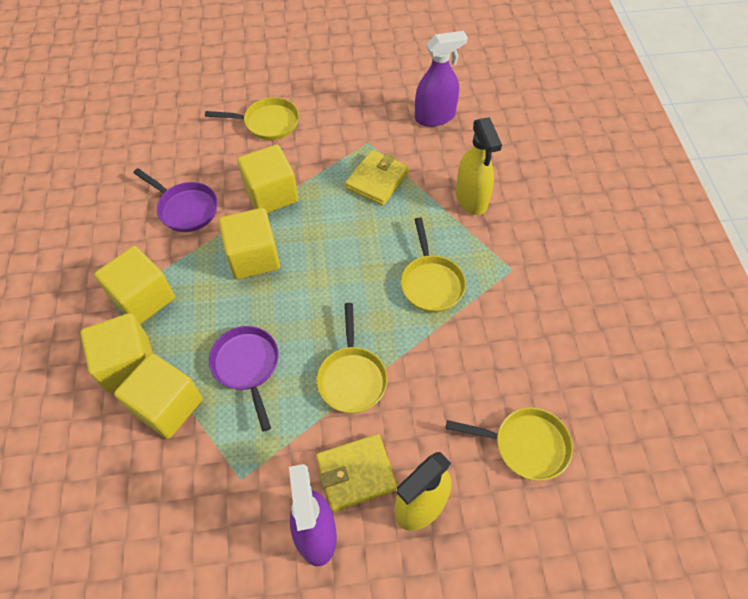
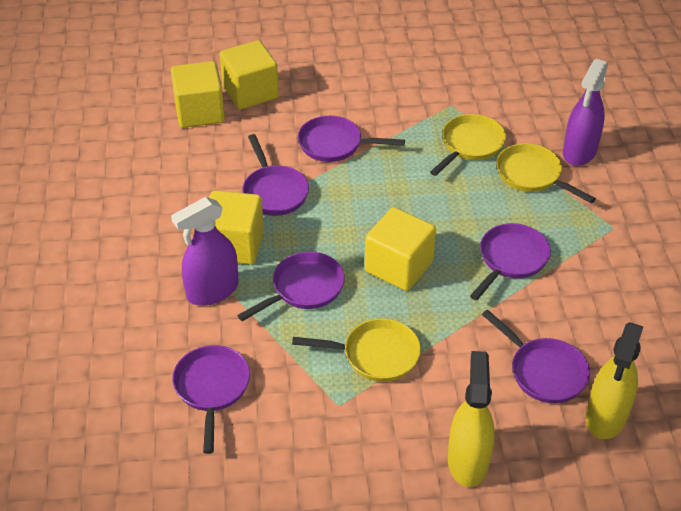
purple pan: 2 -> 6
yellow cube: 5 -> 4
yellow pan: 4 -> 3
yellow wallet: 2 -> 0

